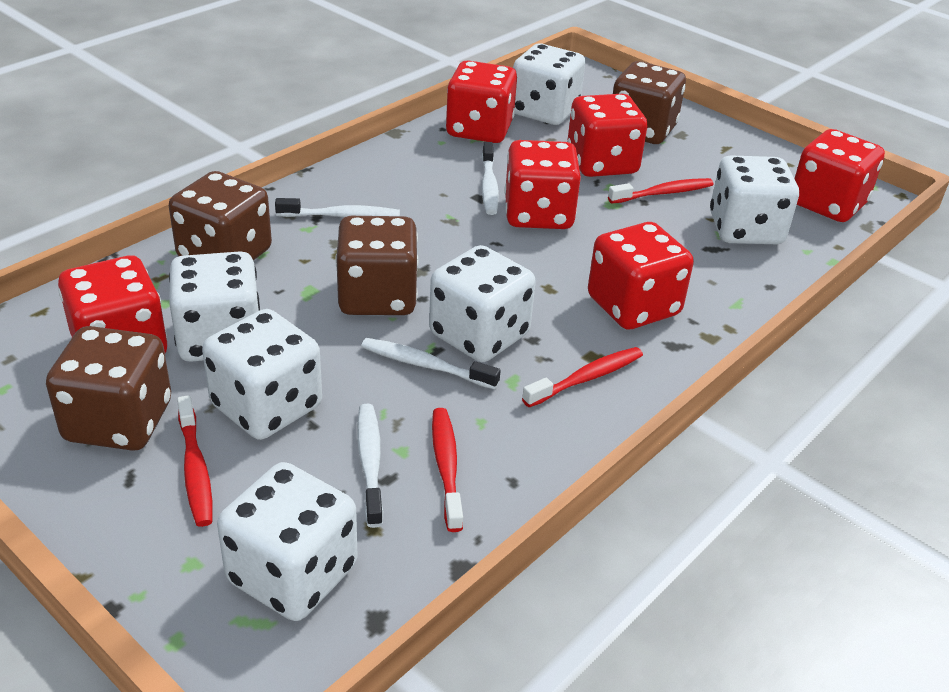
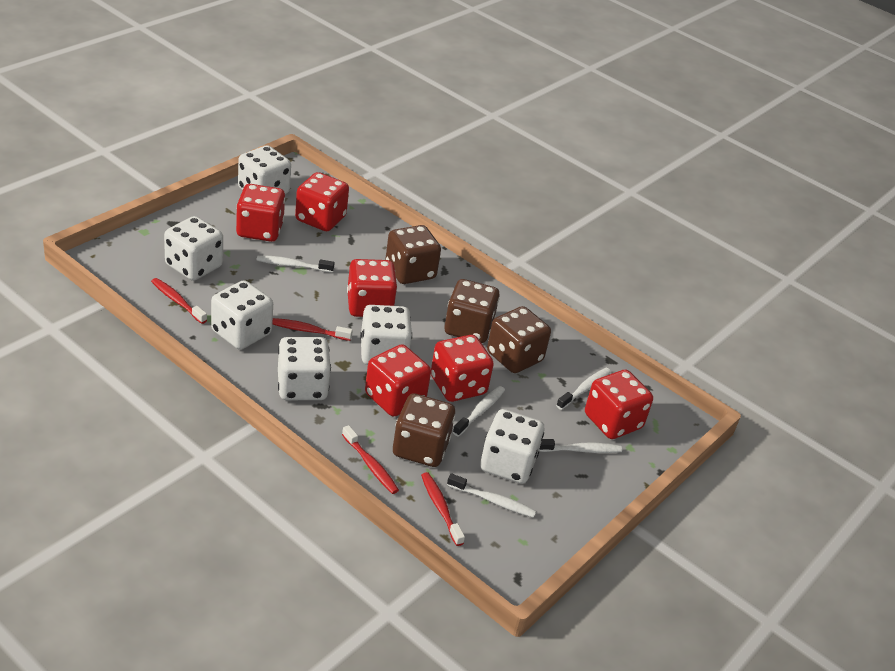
white toothbrush: 4 -> 5

